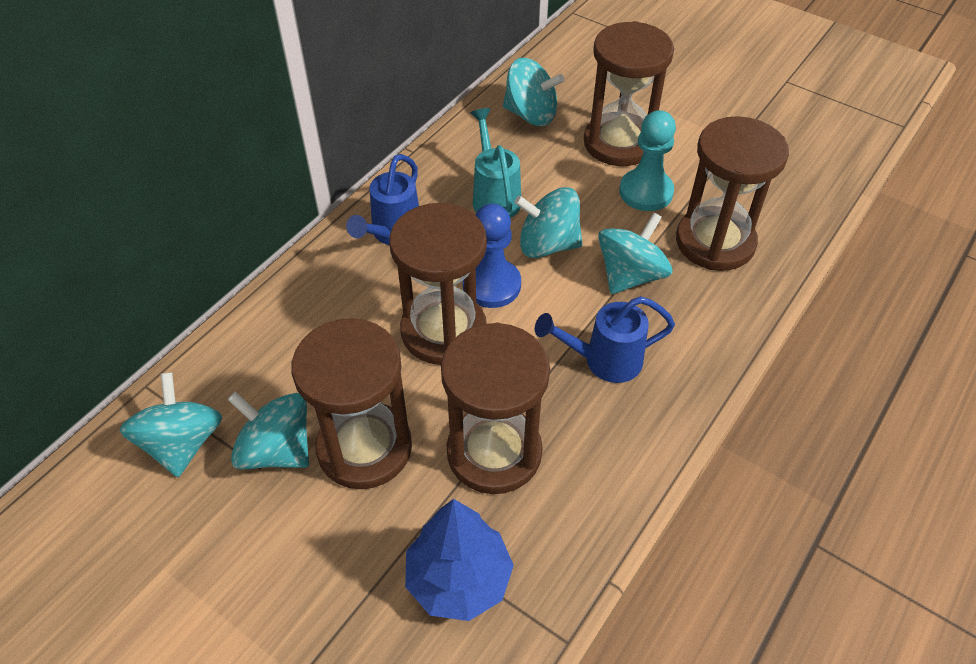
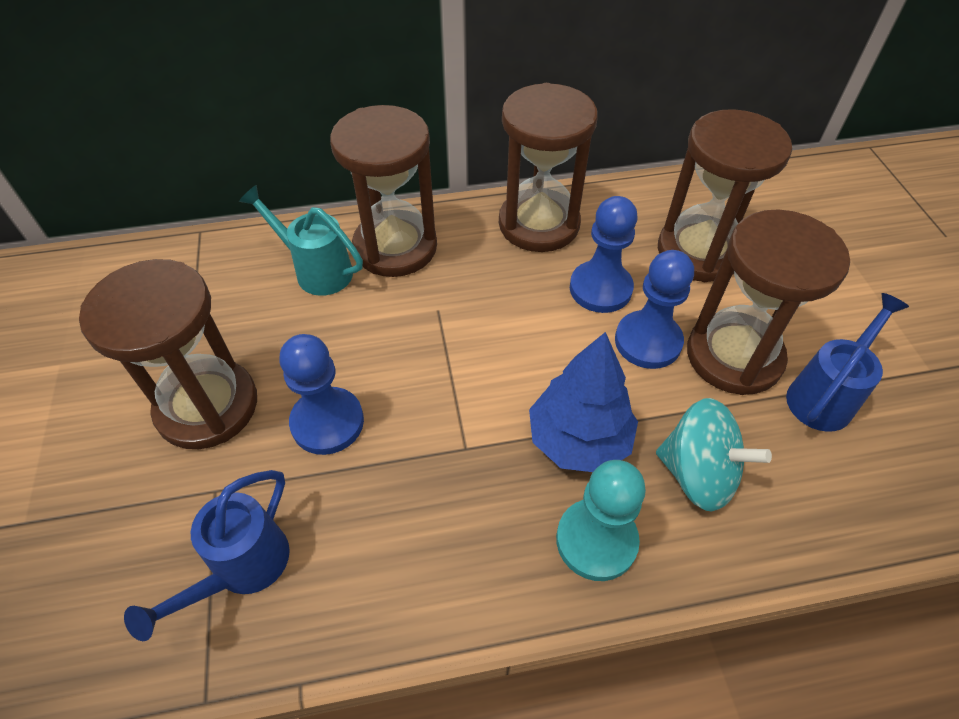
blue pawn: 1 -> 3
turquoise spinning top: 5 -> 1

